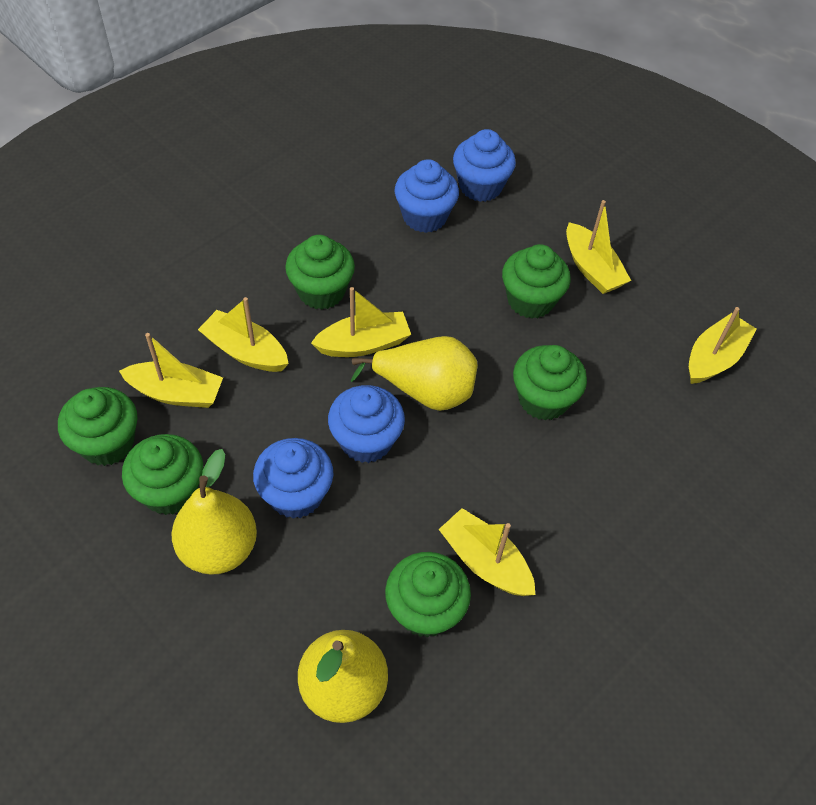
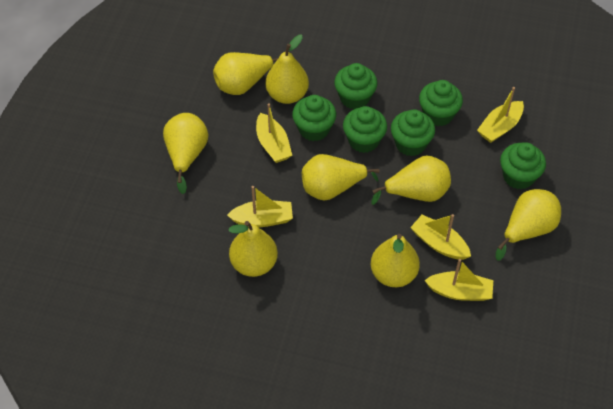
blue cupcake: 4 -> 0
yellow boat: 6 -> 5
yellow pear: 3 -> 8

